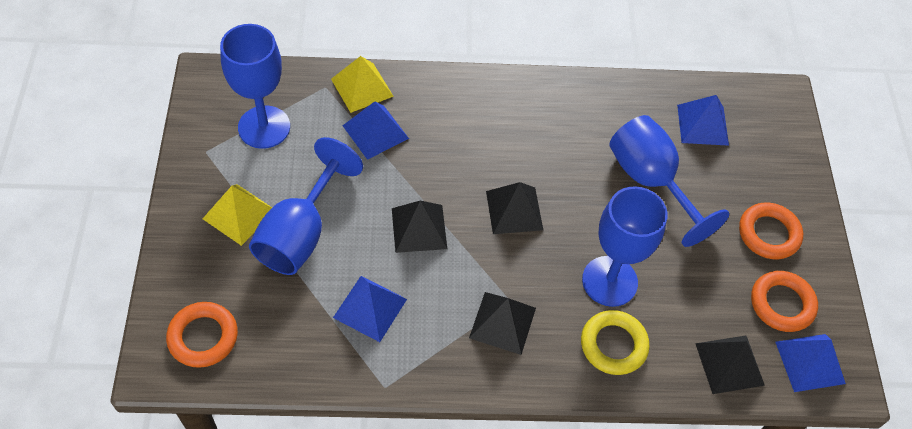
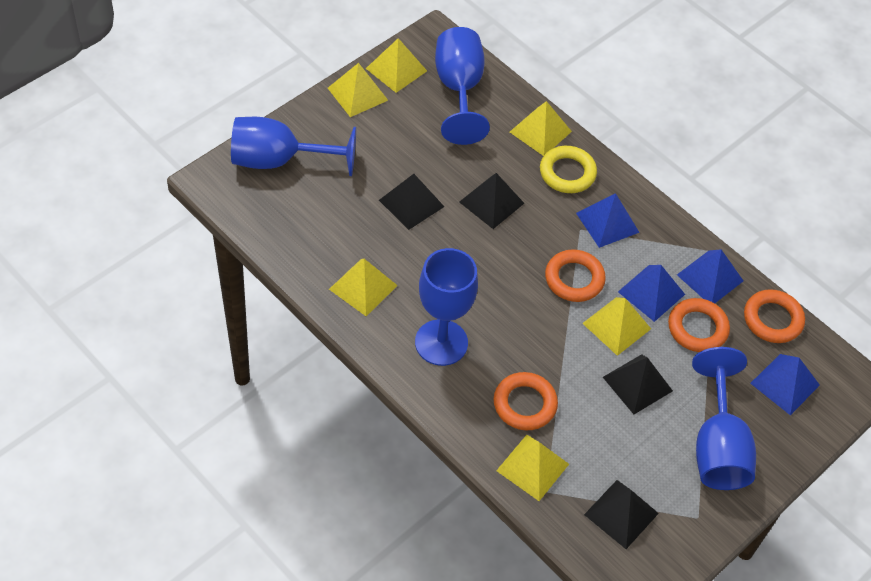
orange ring: 3 -> 4
yellow pyramid: 2 -> 6

